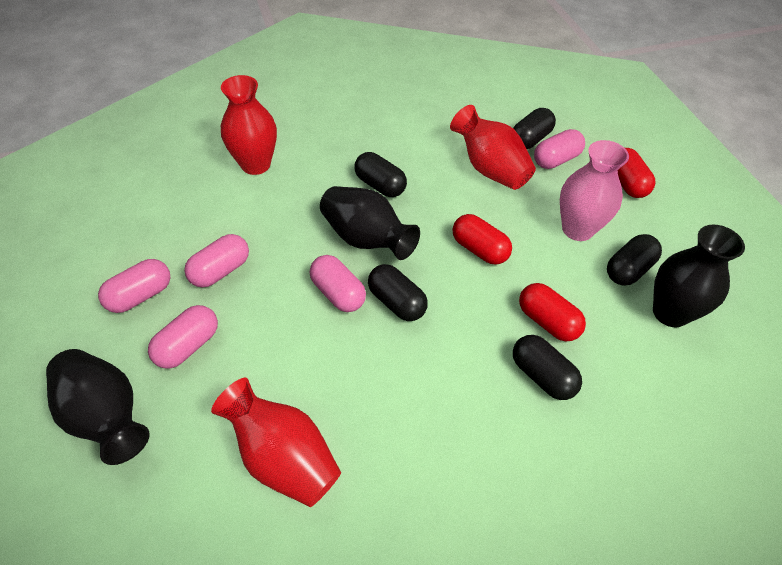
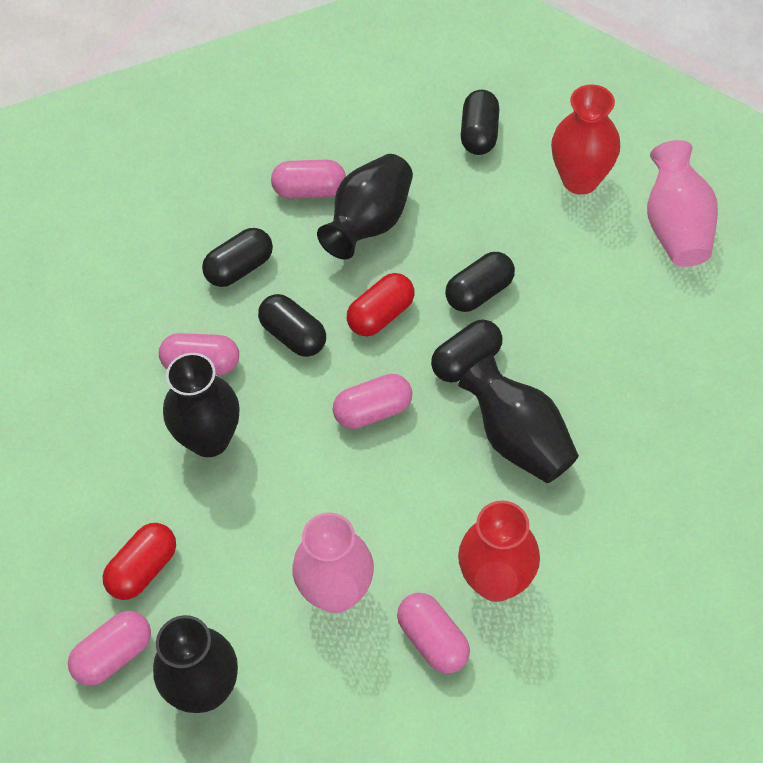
black vase: 3 -> 4
pink vase: 1 -> 2
red capsule: 3 -> 2
red vase: 3 -> 2

